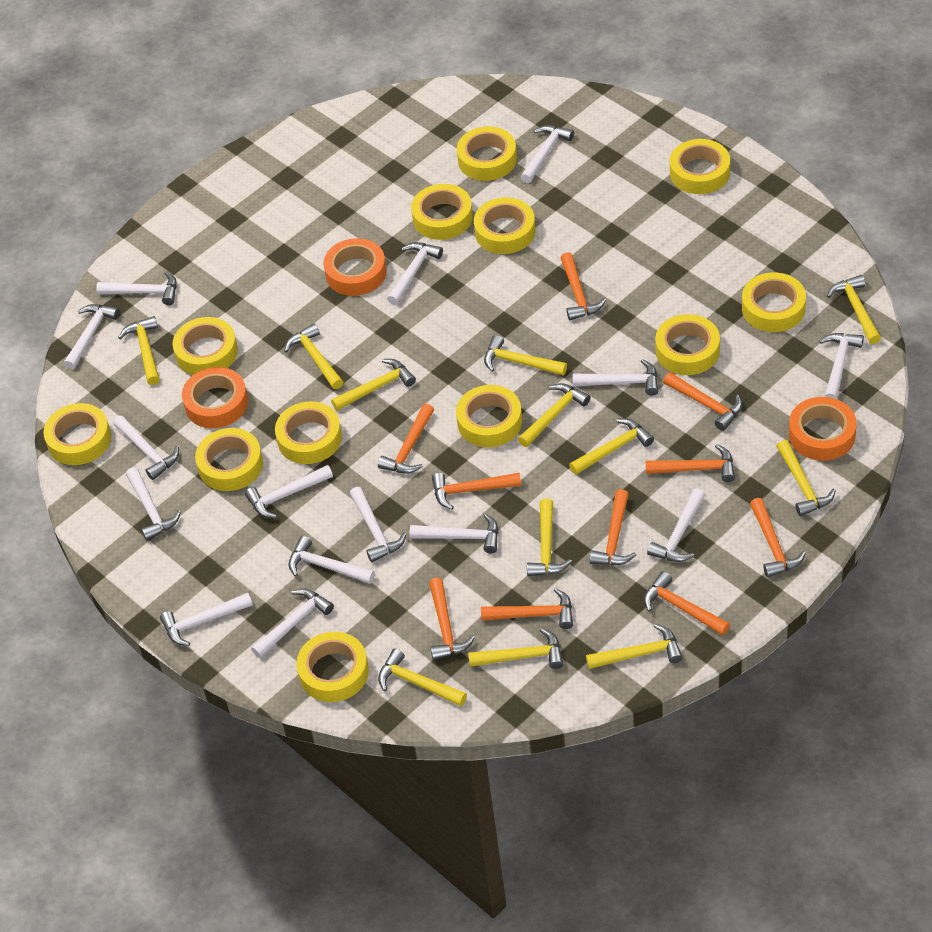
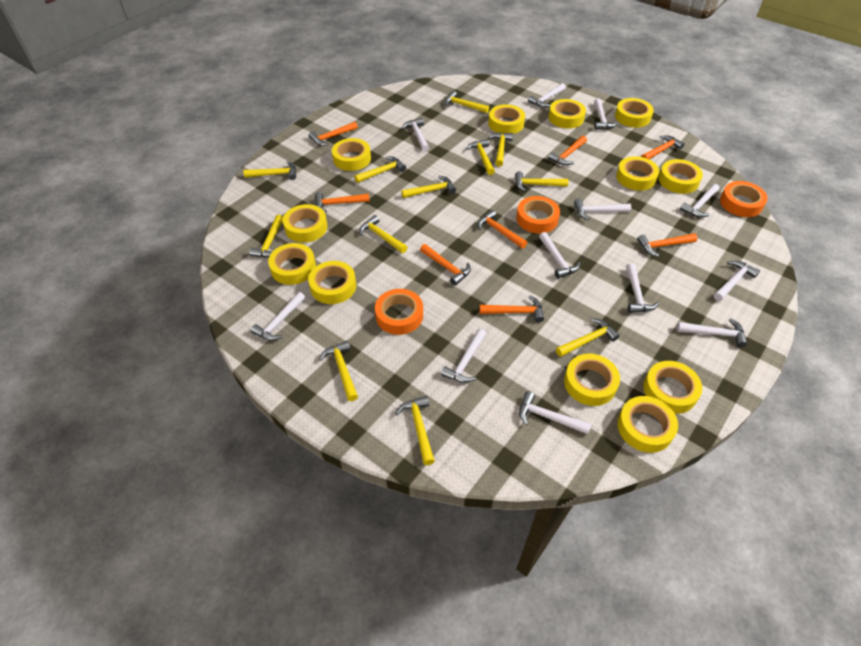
orange hammer: 10 -> 8
white hammer: 15 -> 12

